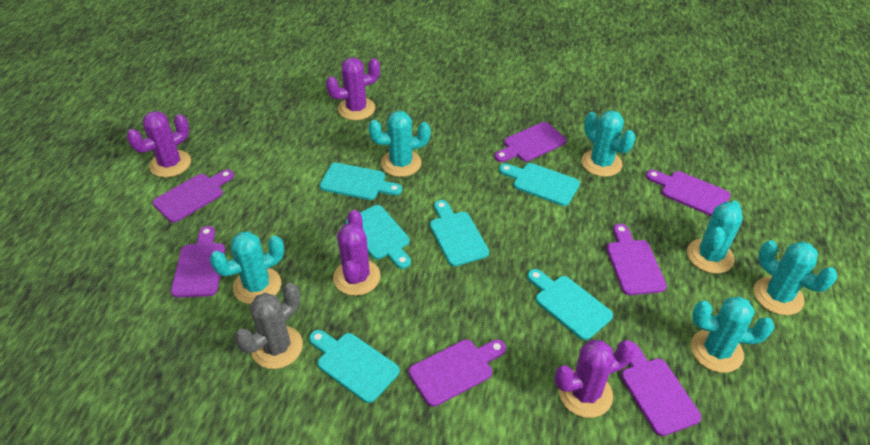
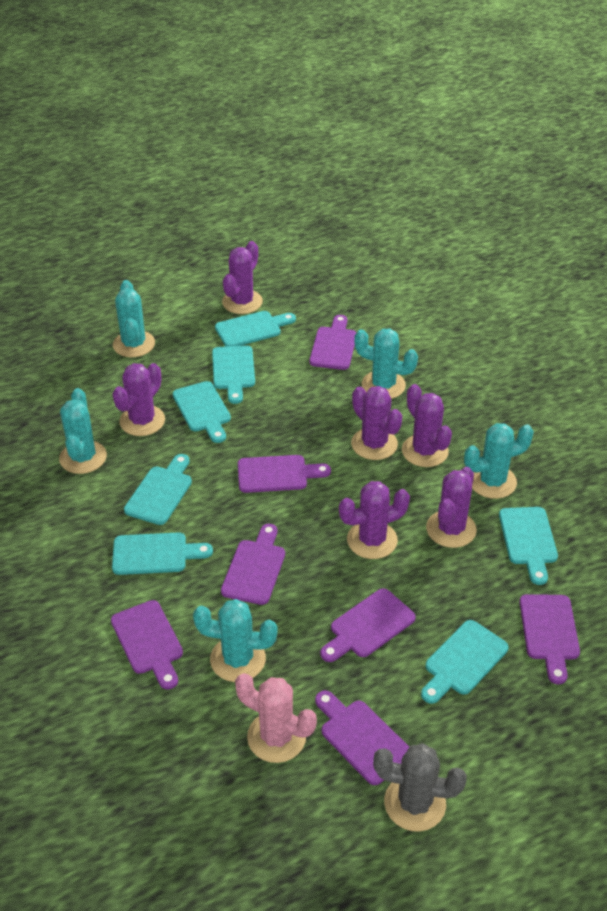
pink cactus: 0 -> 1
purple cactus: 4 -> 6
turquoise cactus: 6 -> 5
turquoise cutting board: 6 -> 7

